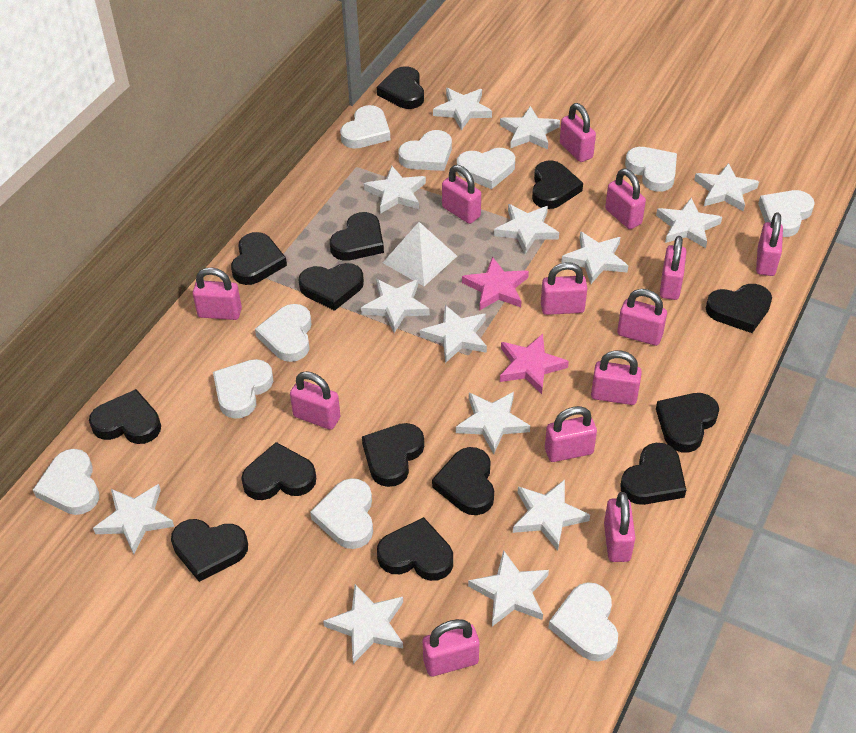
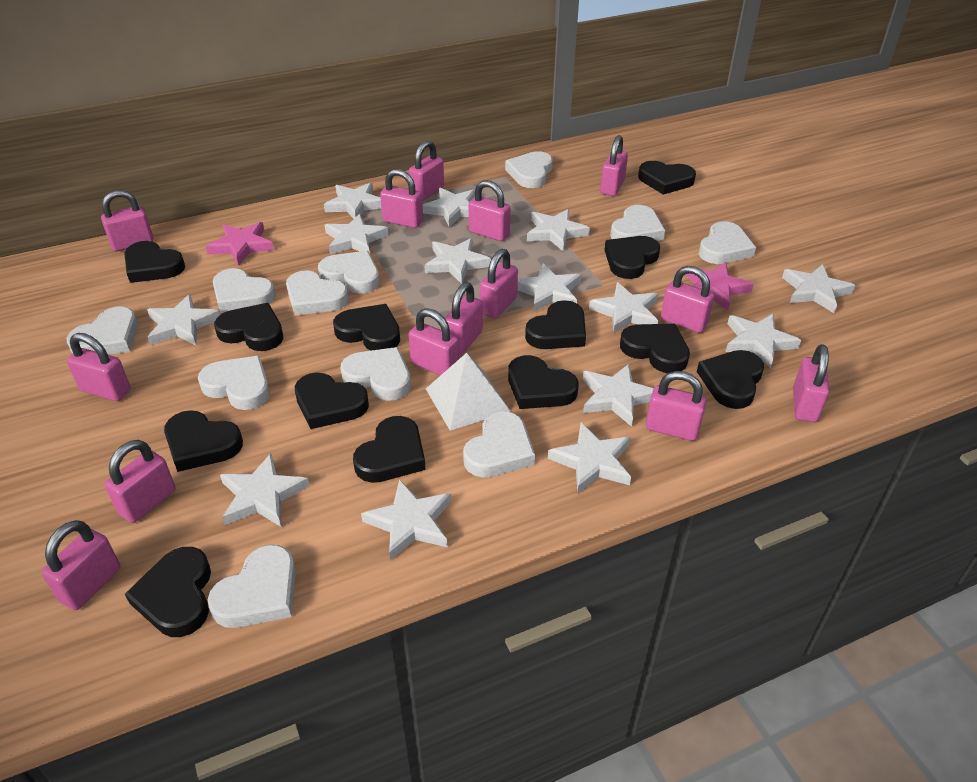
black heart: 14 -> 13
pink padlock: 13 -> 14
white heart: 10 -> 11

